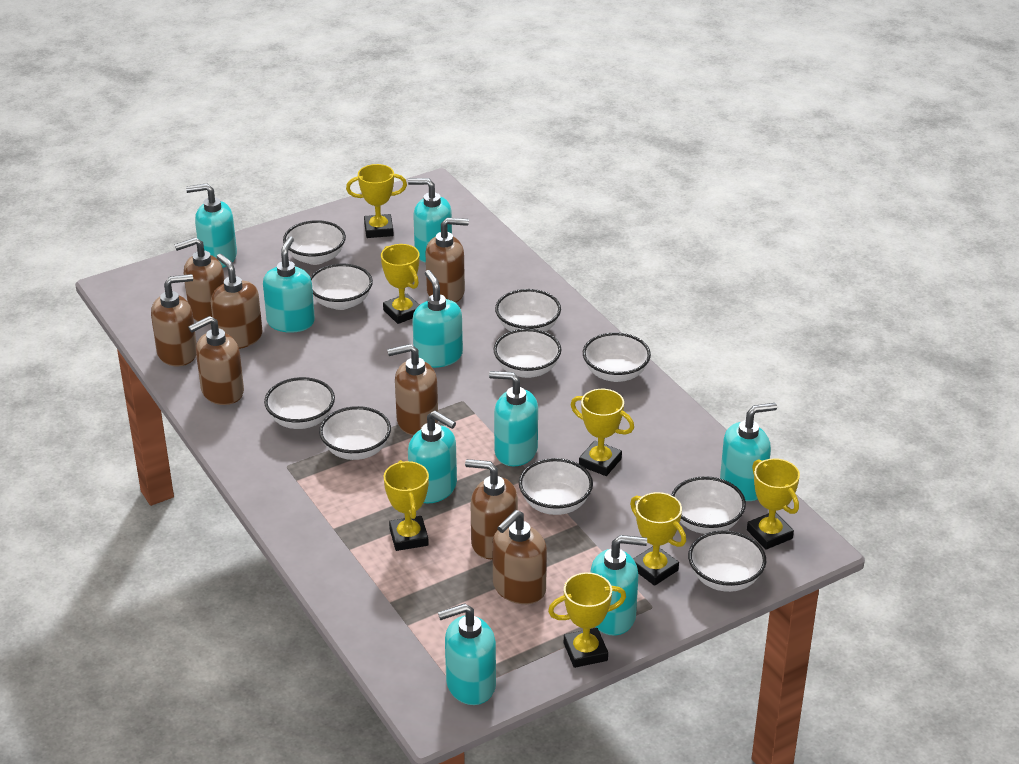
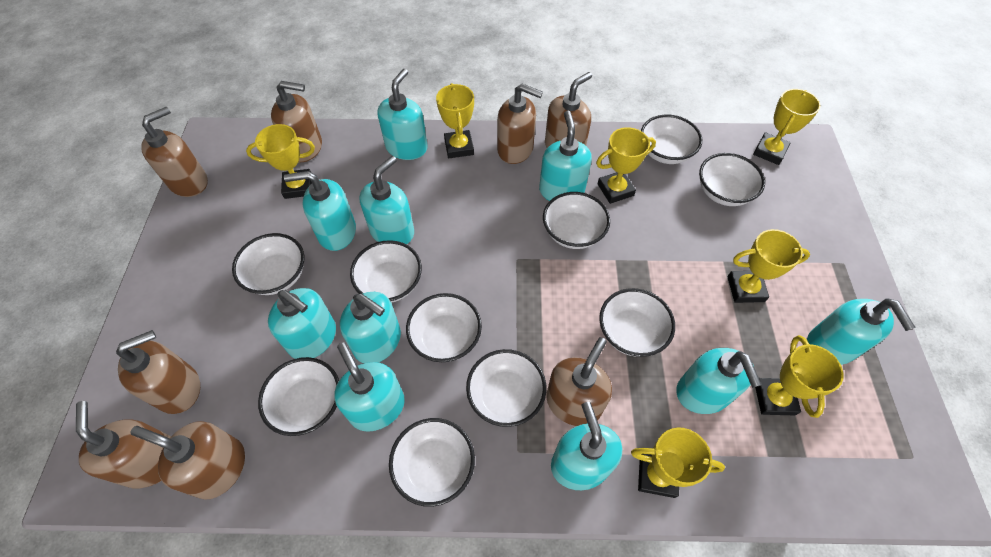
turquoise soap dispenser: 9 -> 10

